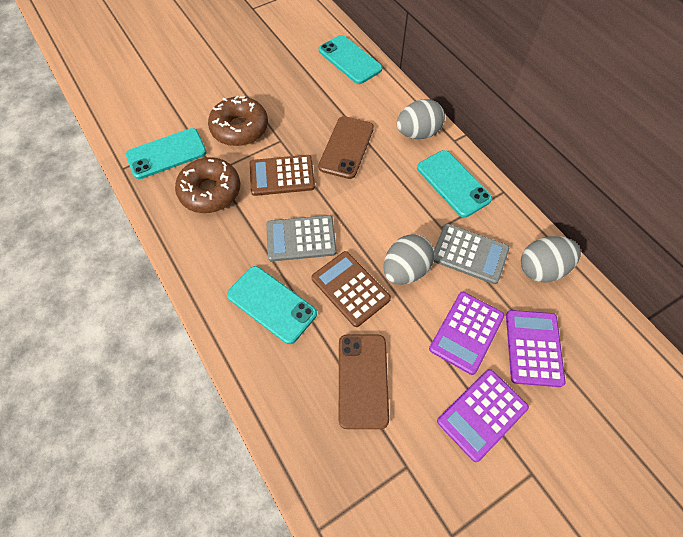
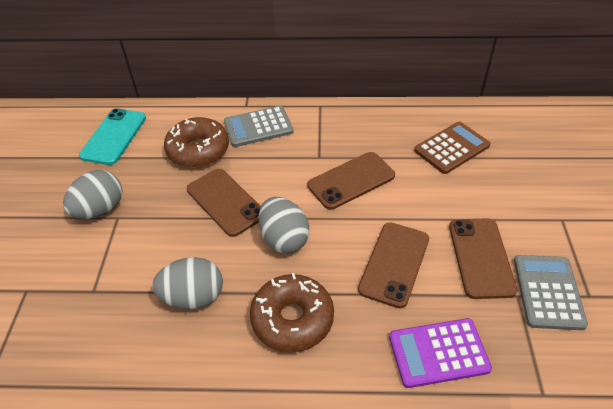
brown calculator: 2 -> 1
brown phone: 2 -> 4
purple calculator: 3 -> 1
turquoise phone: 4 -> 1

